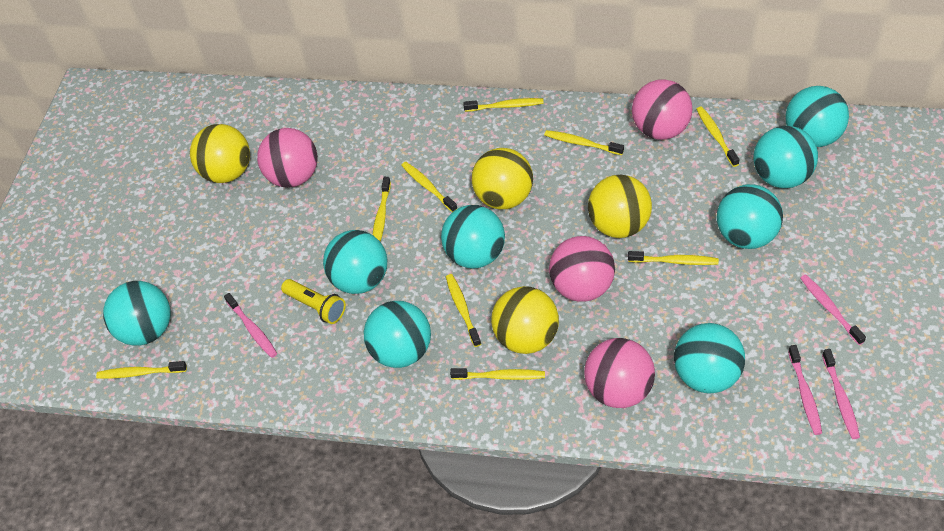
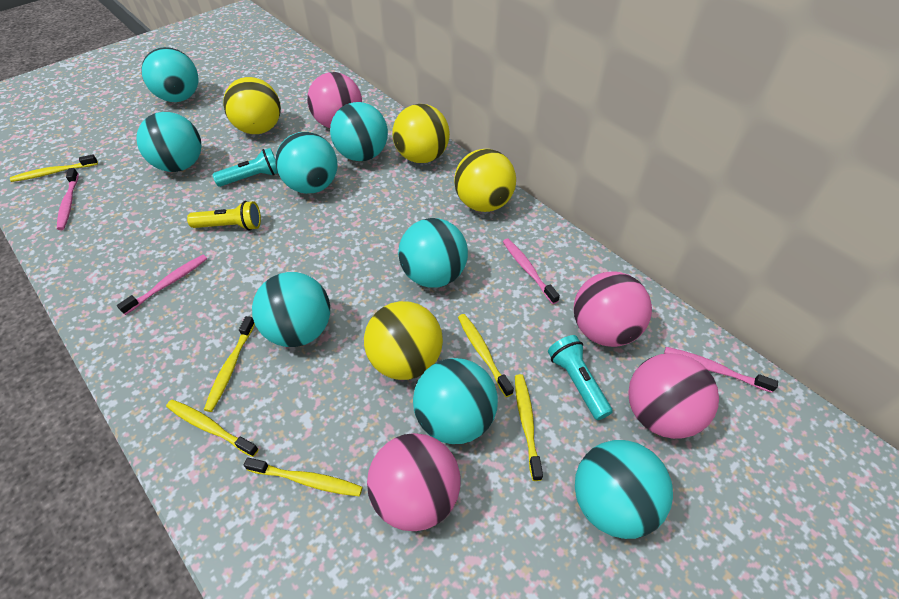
turquoise flashlight: 0 -> 2
yellow toothbrush: 9 -> 6

